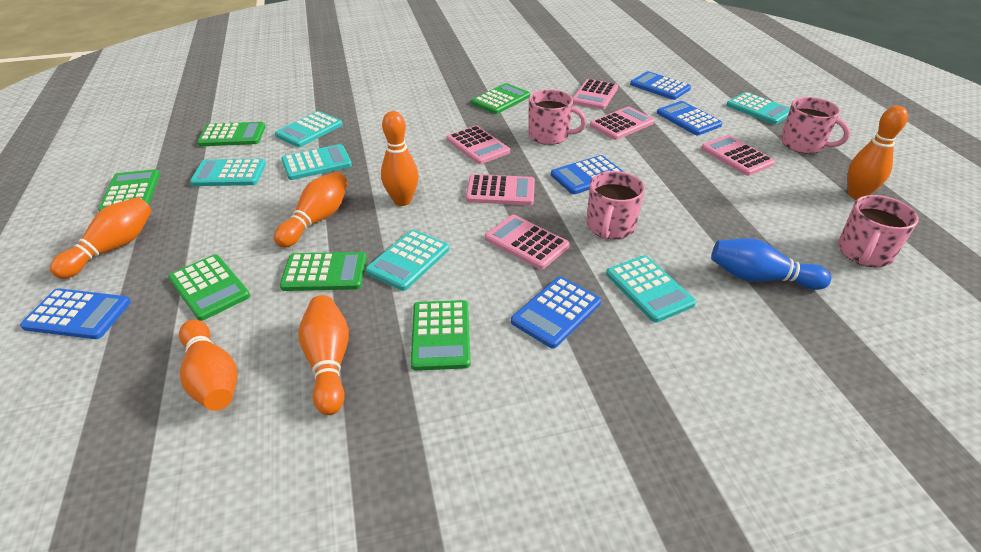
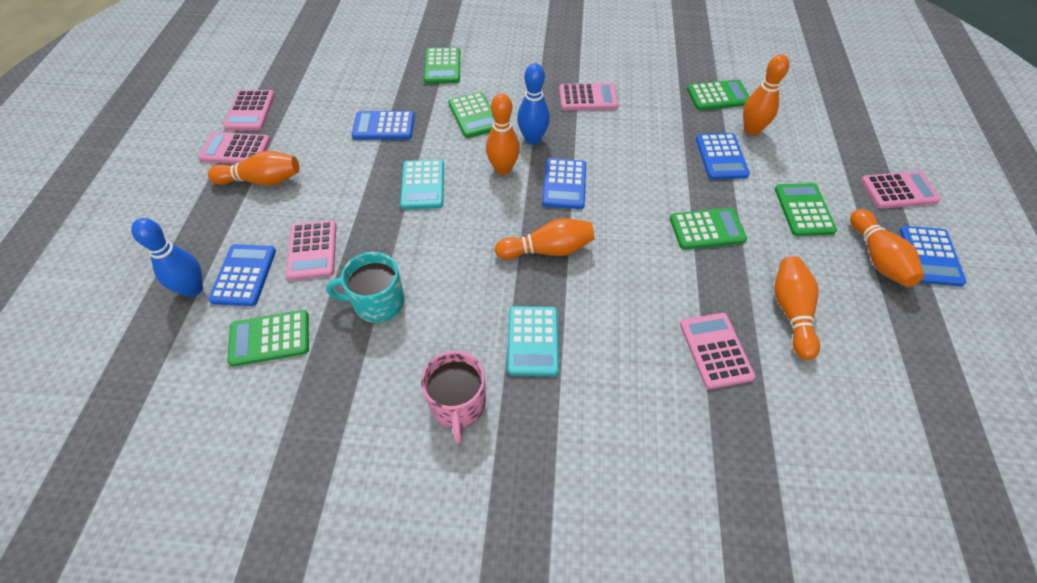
blue bowling pin: 1 -> 2
pink mug: 4 -> 1
turquoise calculator: 6 -> 2
turquoise mug: 0 -> 1

